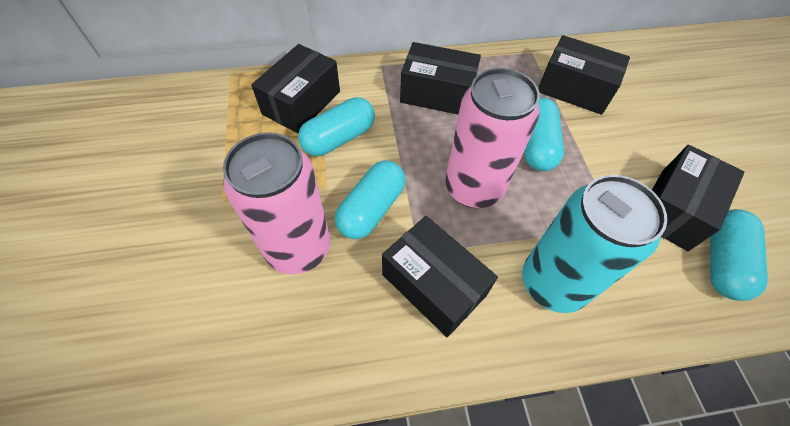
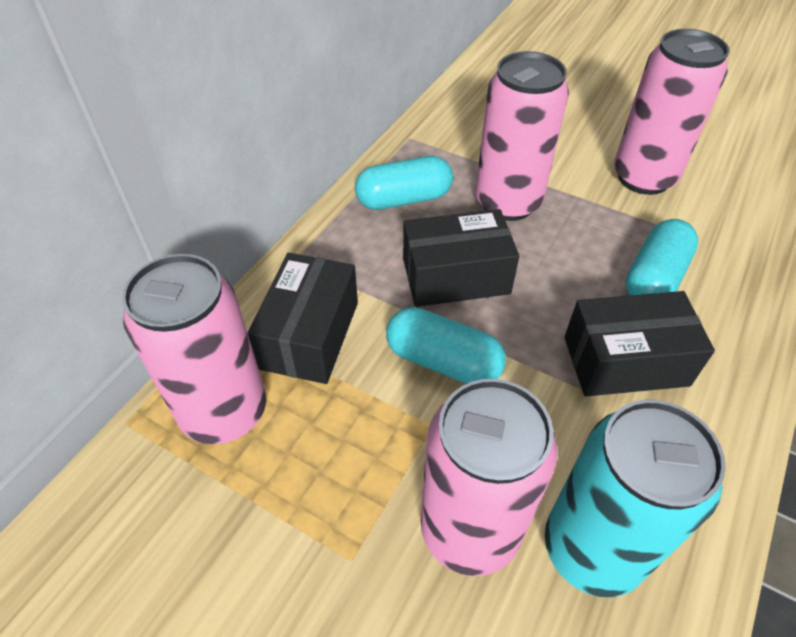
black box: 5 -> 3
pink can: 2 -> 4
turquoise capsule: 4 -> 3

